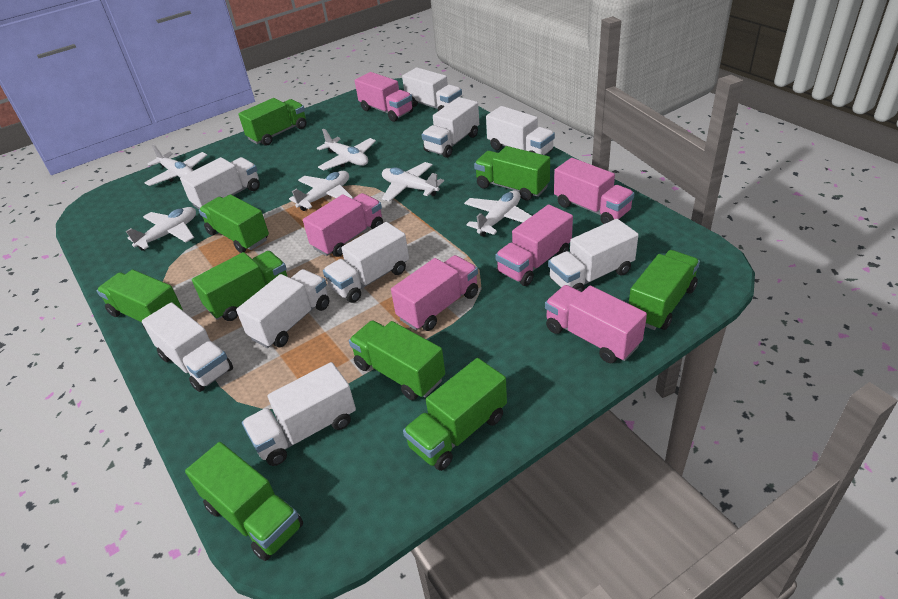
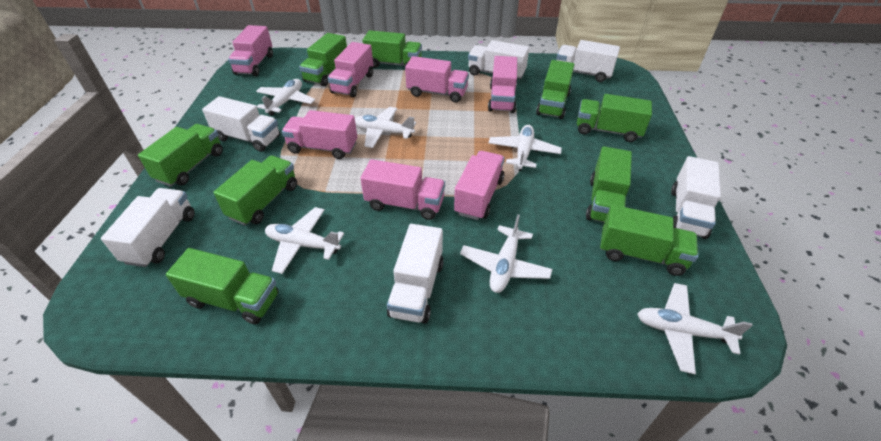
pink truck: 6 -> 7
white truck: 9 -> 6

